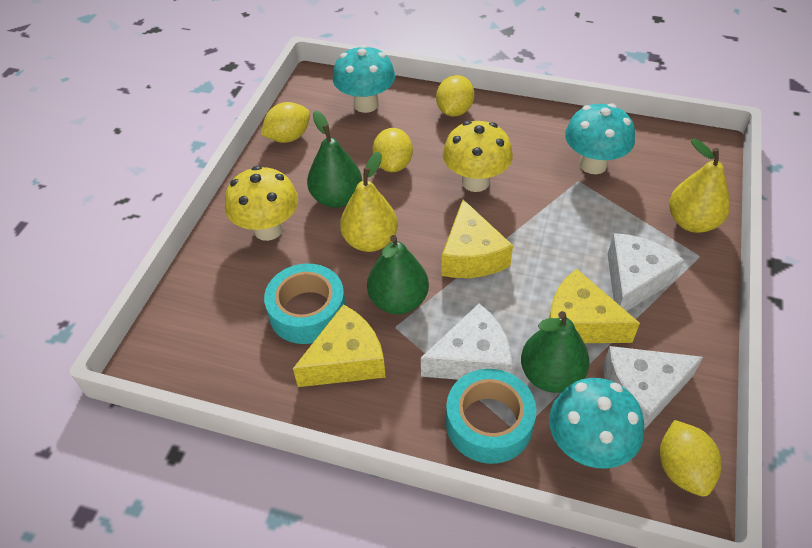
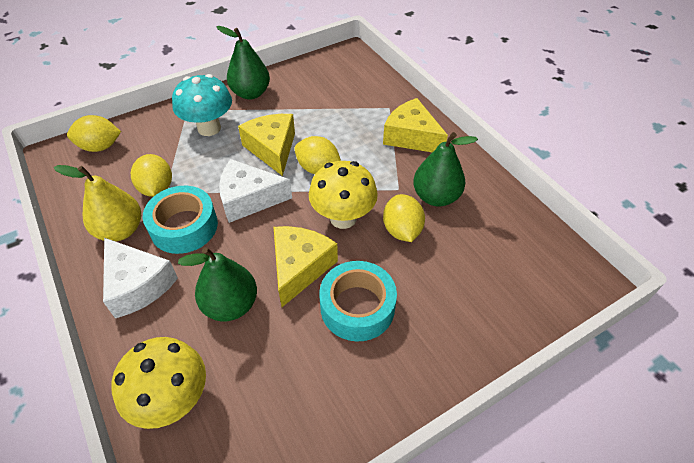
turquoise mushroom: 3 -> 1
white cheese: 3 -> 2
yellow pear: 2 -> 1

